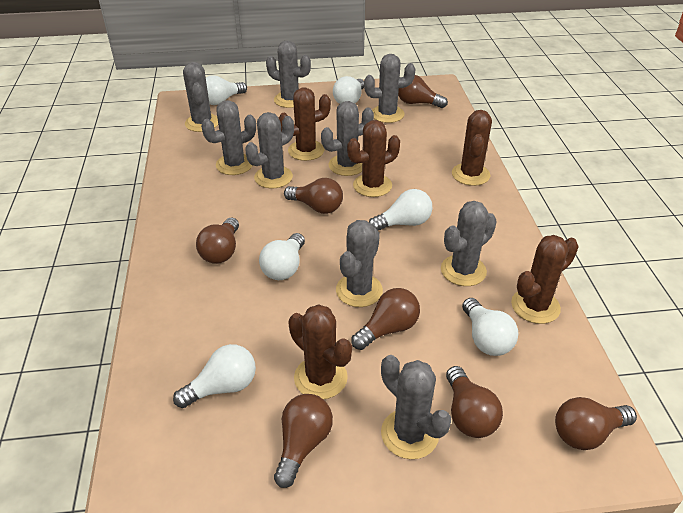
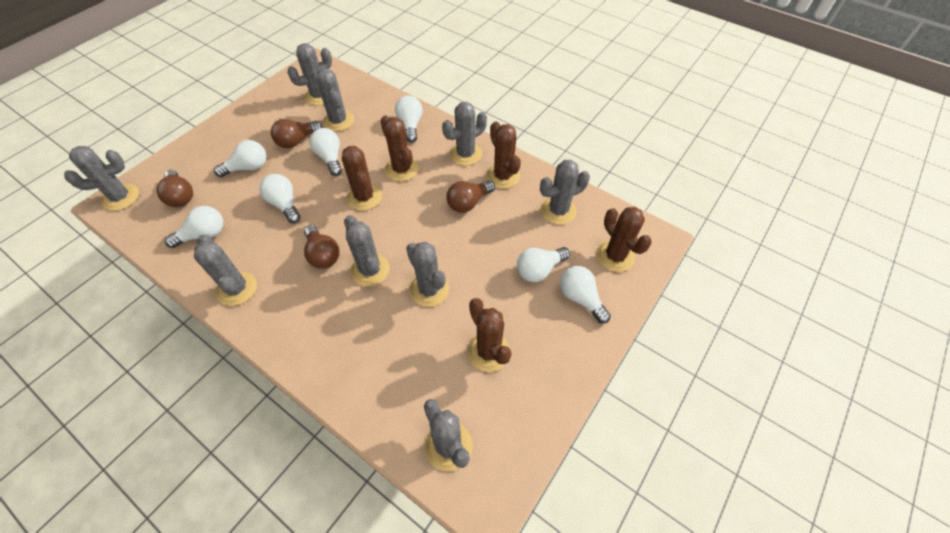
brown light bulb: 7 -> 4
white light bulb: 6 -> 7

